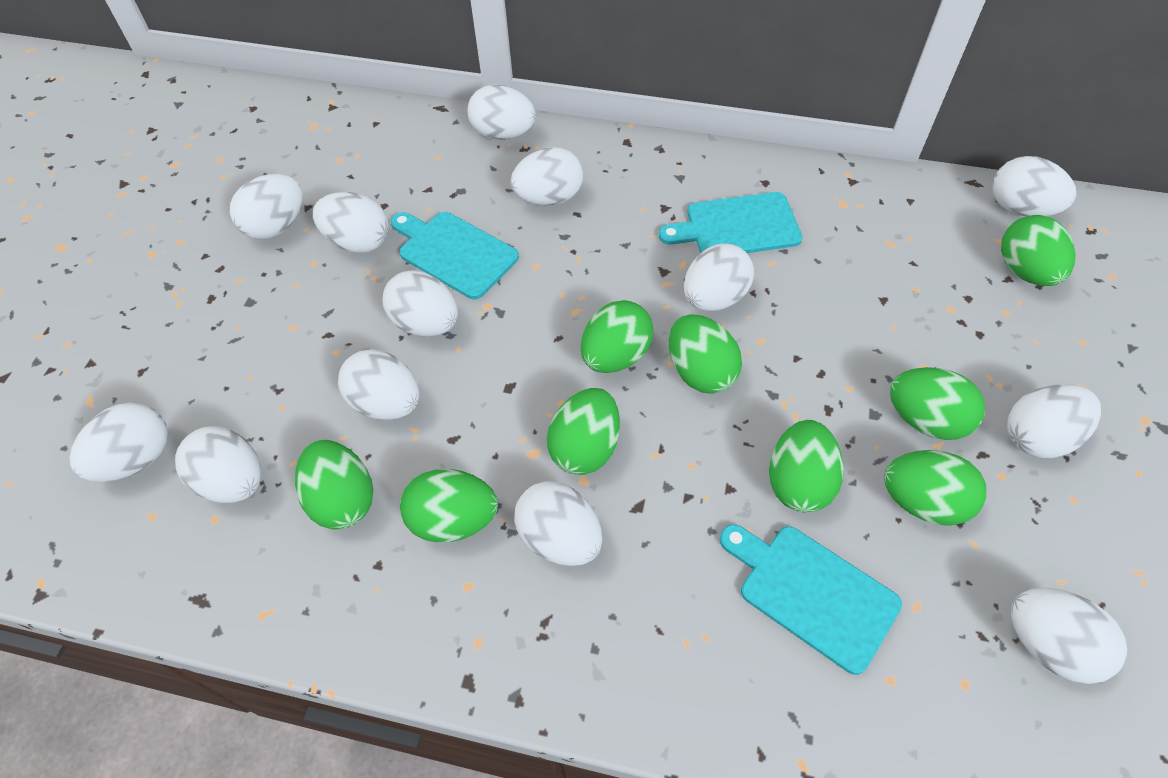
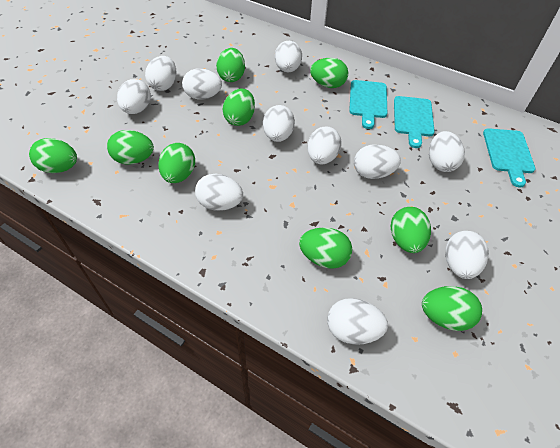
white egg: 13 -> 11

